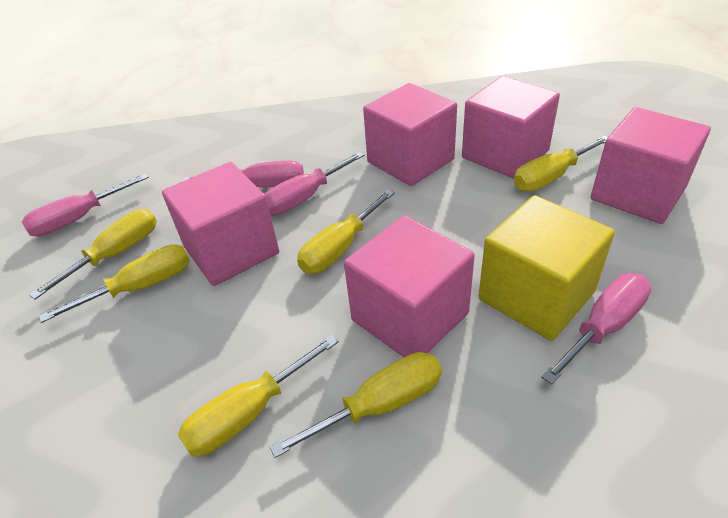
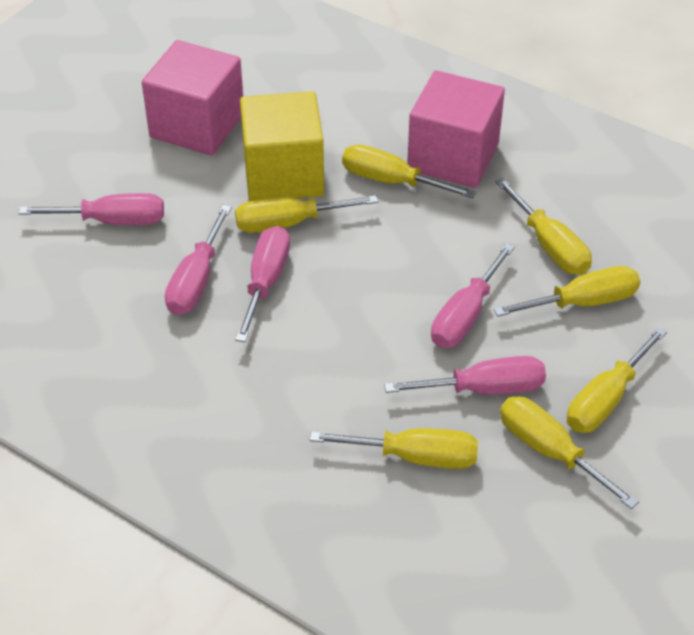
pink cube: 5 -> 2
pink screwdriver: 4 -> 5
yellow screwdriver: 6 -> 7

